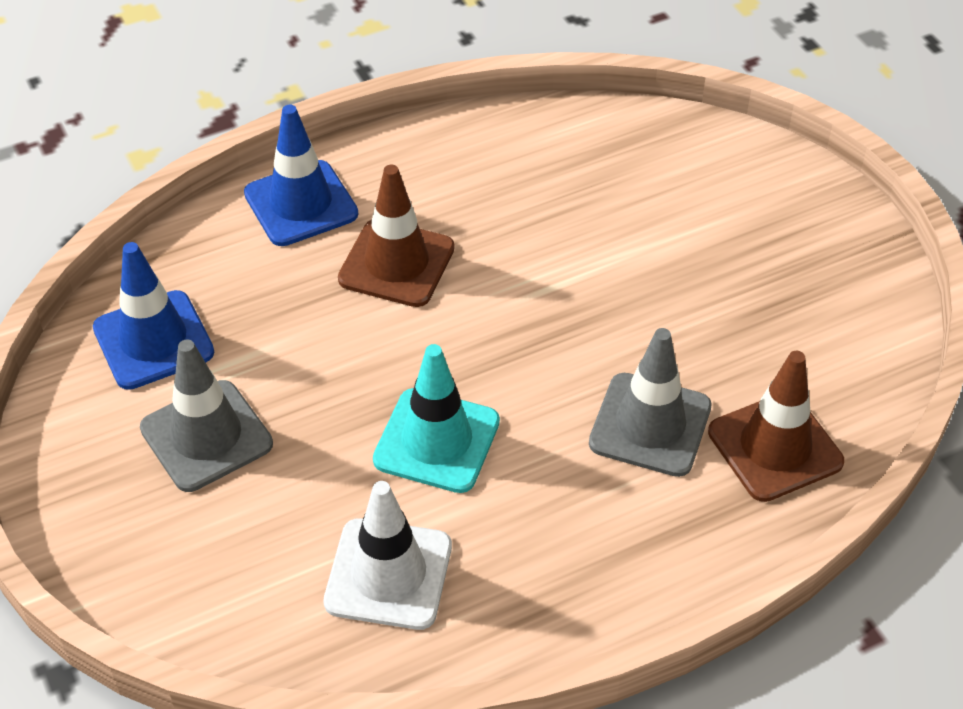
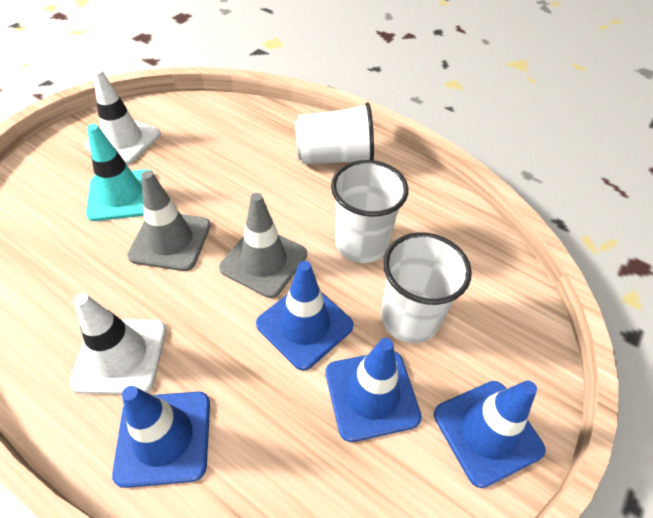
blue traffic cone: 2 -> 4
brown traffic cone: 2 -> 0
white cup: 0 -> 3
white traffic cone: 1 -> 2

